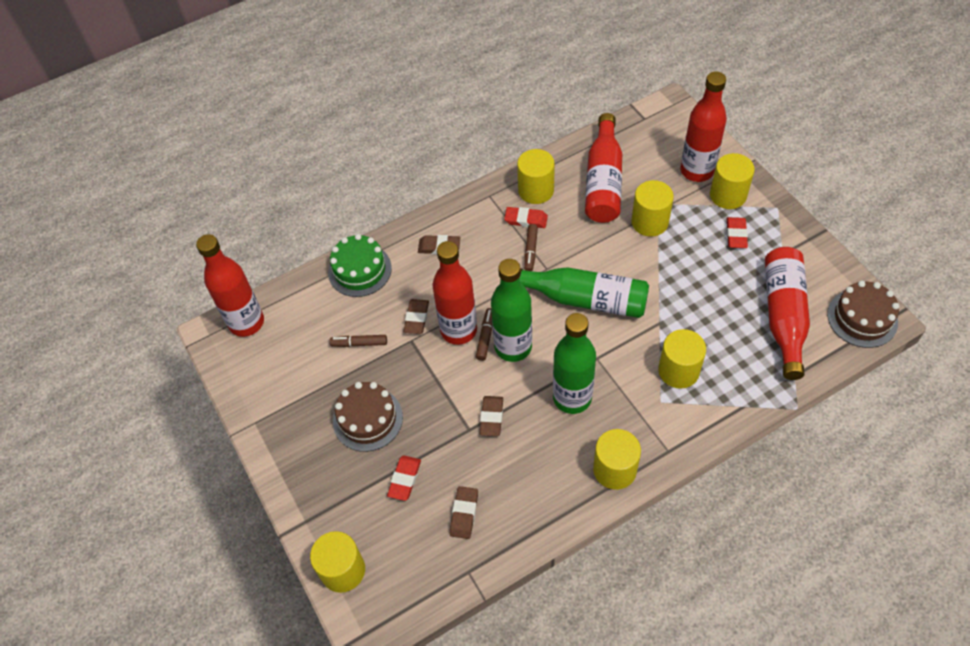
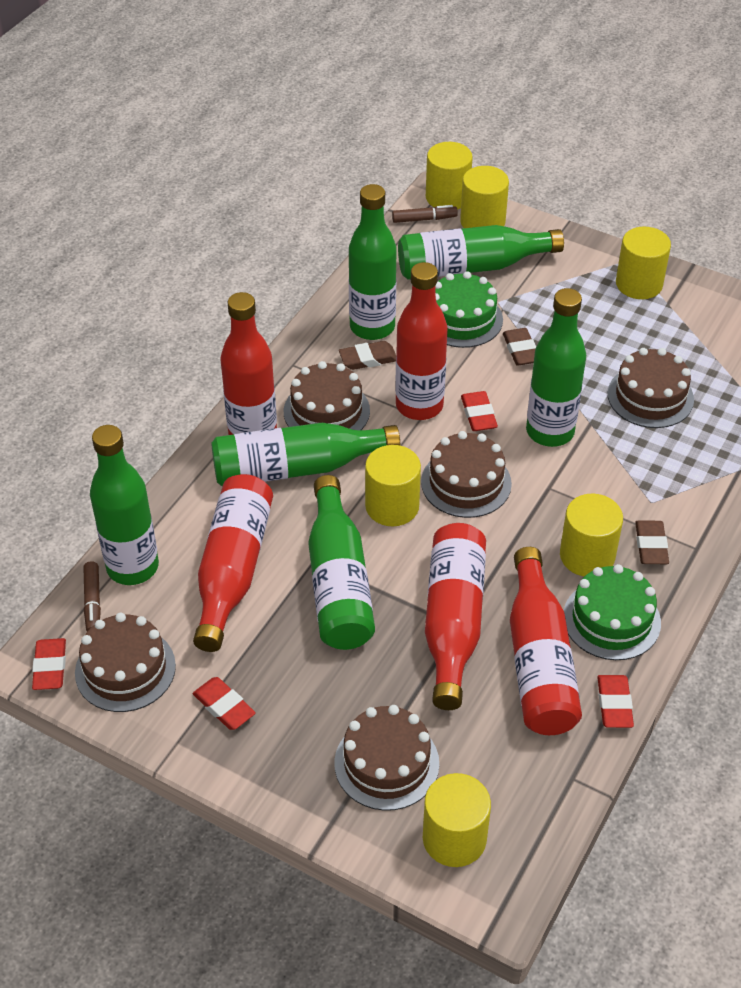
brown cake: 2 -> 5
brown eraser: 4 -> 3
brown marker: 3 -> 2
green bottle: 3 -> 6
green cake: 1 -> 2
red eraser: 3 -> 4

